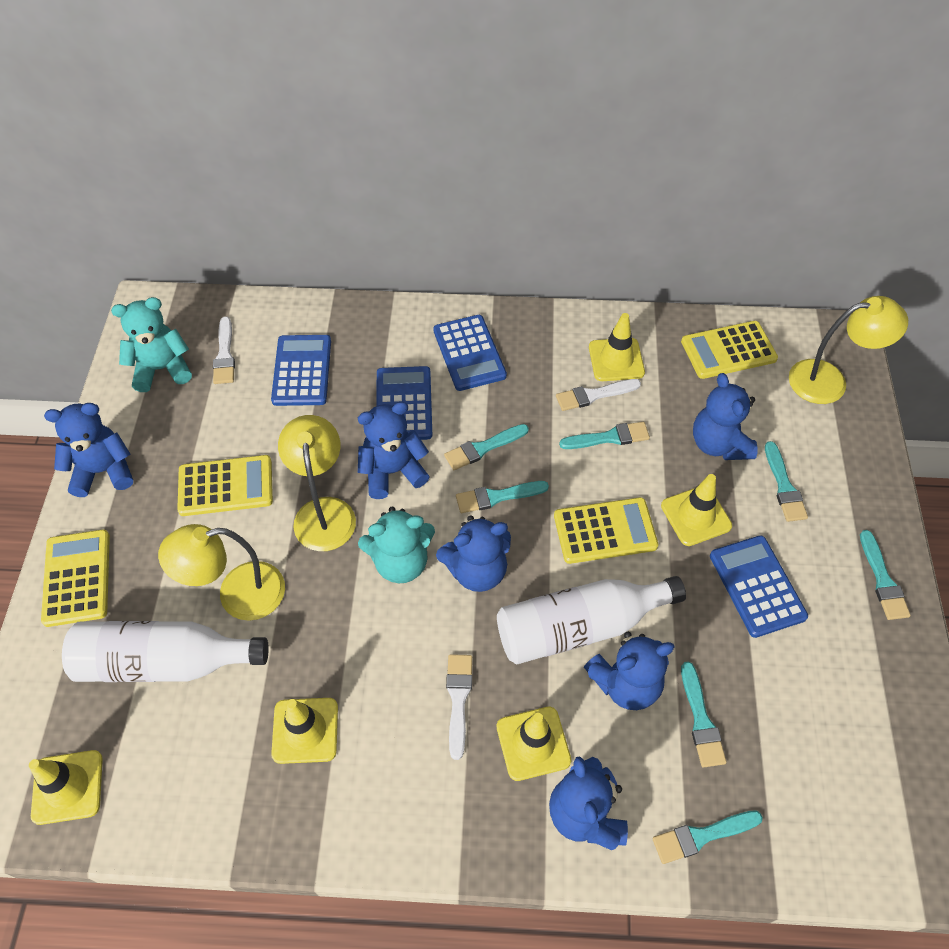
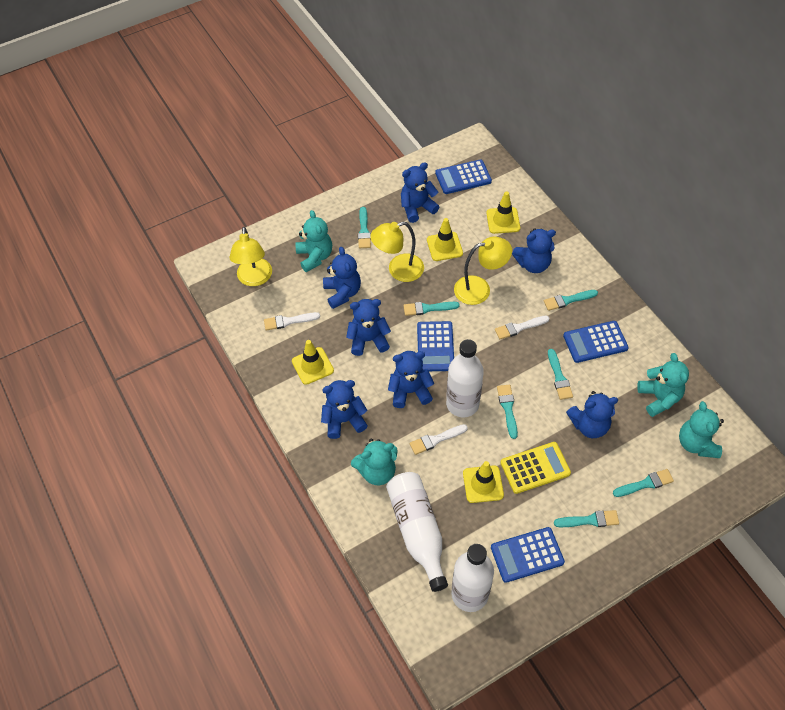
blue teddy bear: 6 -> 7
turquoise teddy bear: 2 -> 4
white bottle: 2 -> 3
yellow calculator: 4 -> 1
yellow traffic cone: 5 -> 4

